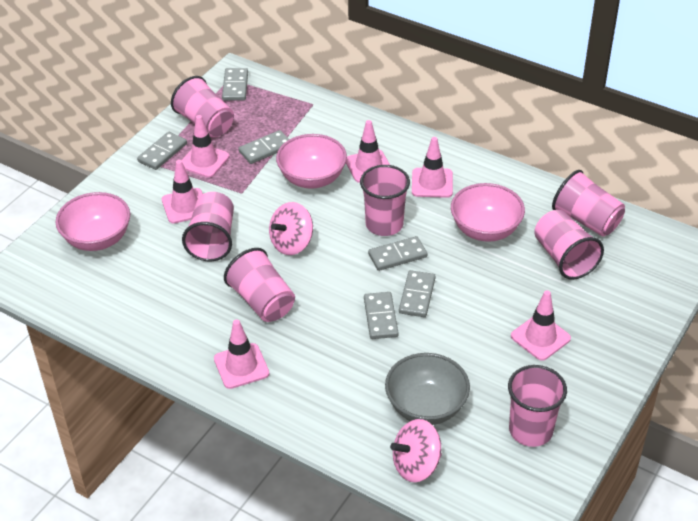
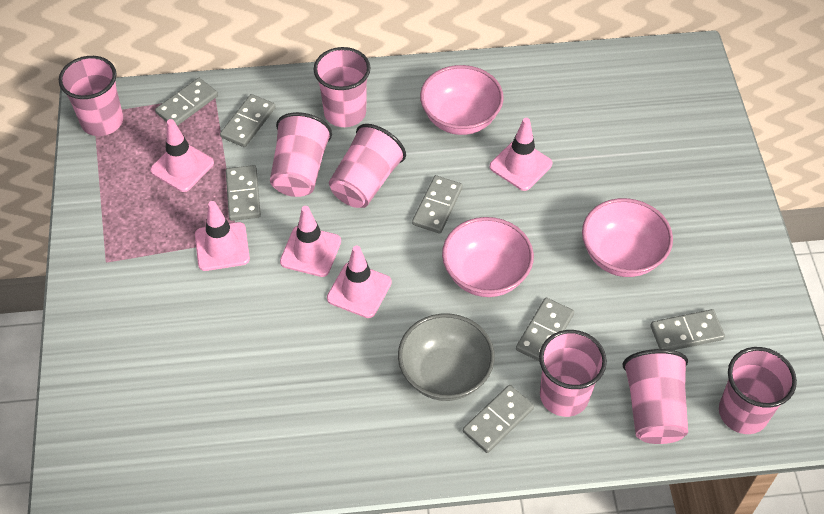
grey domino: 6 -> 7
pink spinning top: 2 -> 0
pink traffic cone: 6 -> 5

